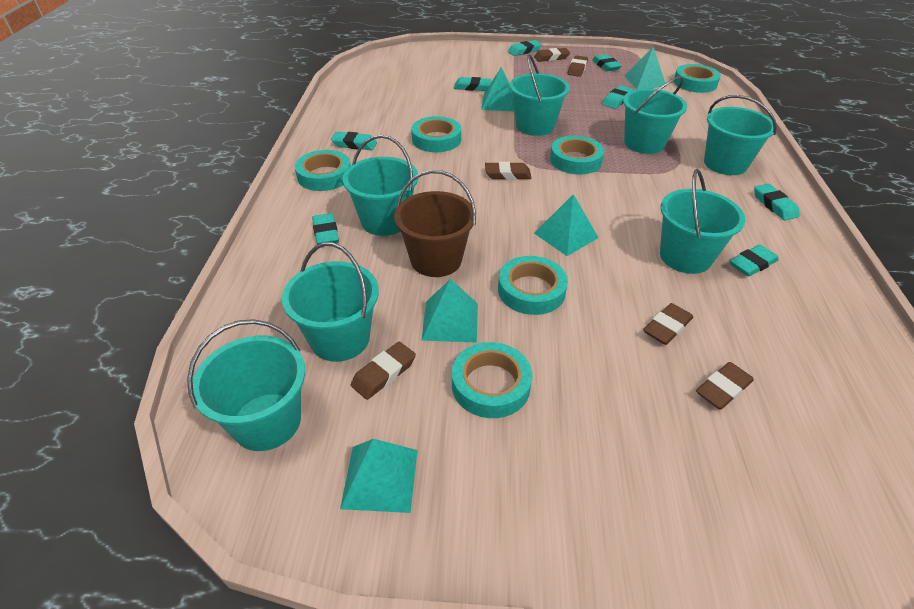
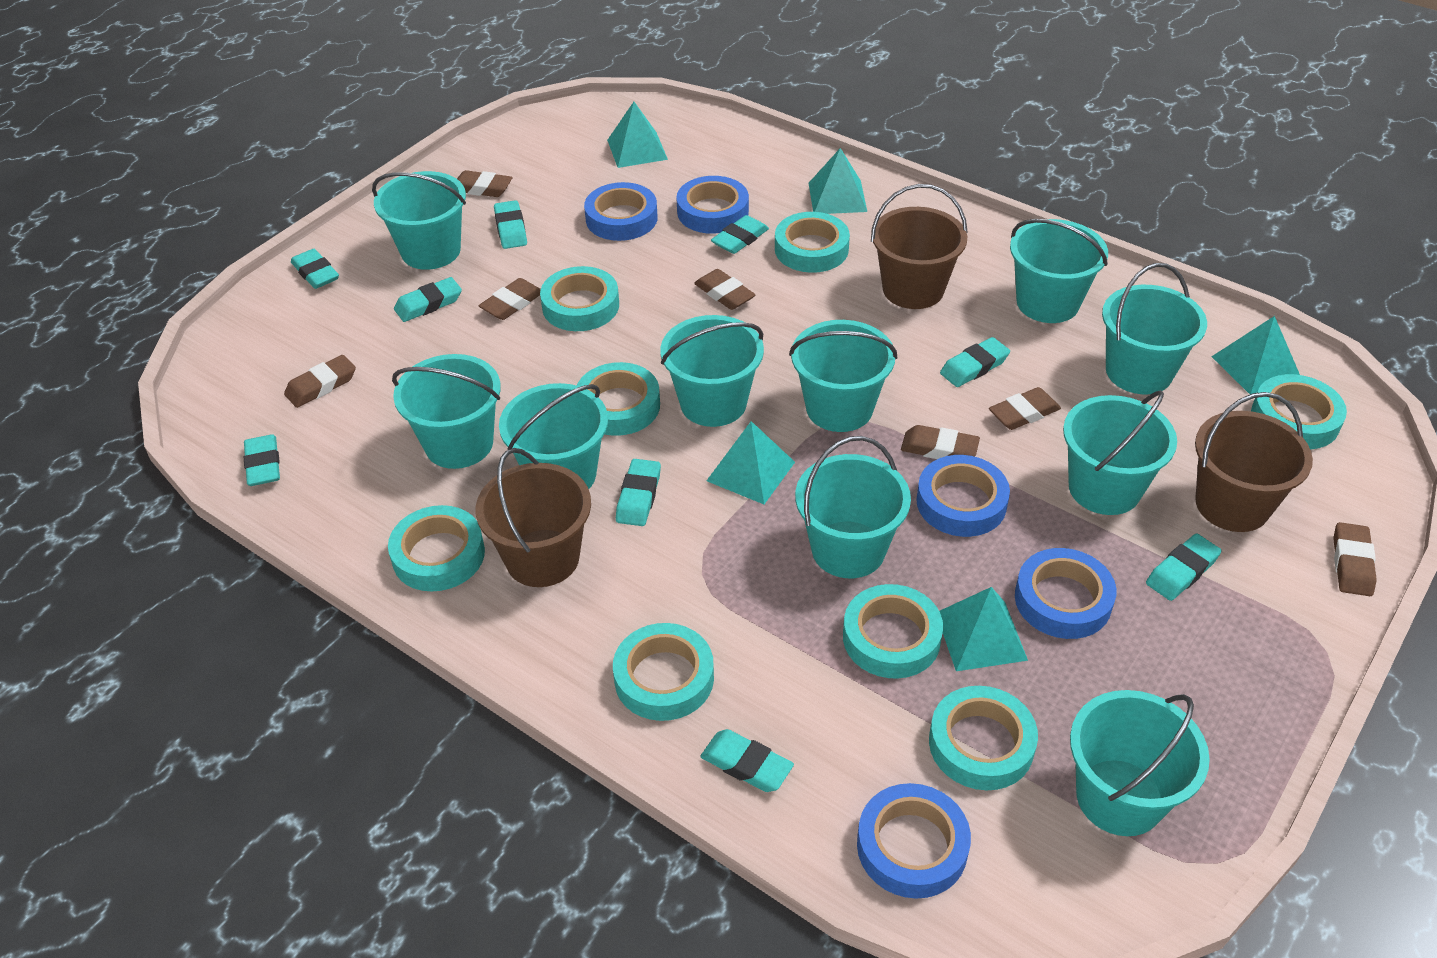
blue tape: 0 -> 5
brown bucket: 1 -> 3
brown eraser: 6 -> 7
turquoise bucket: 7 -> 10
turquoise eraser: 8 -> 9
turquoise tape: 6 -> 8

